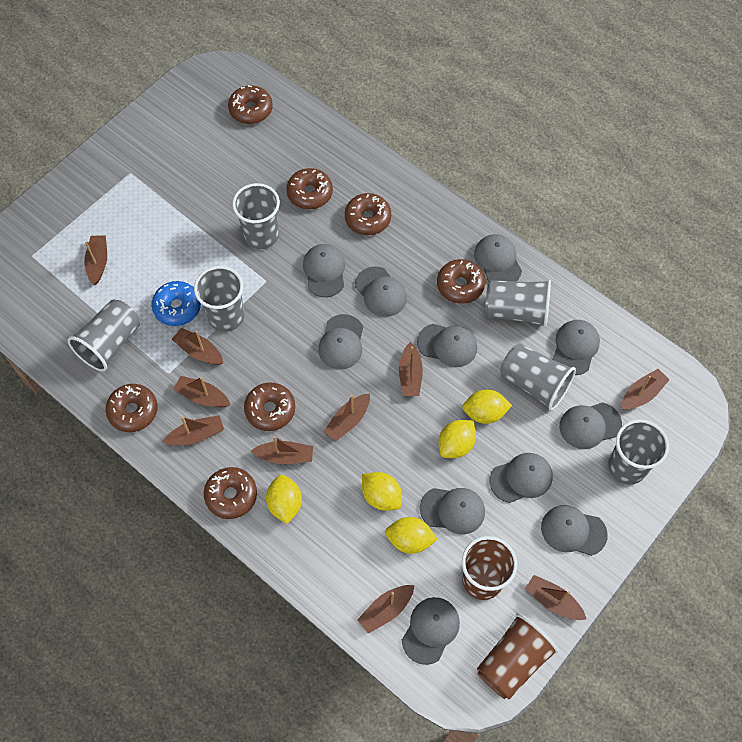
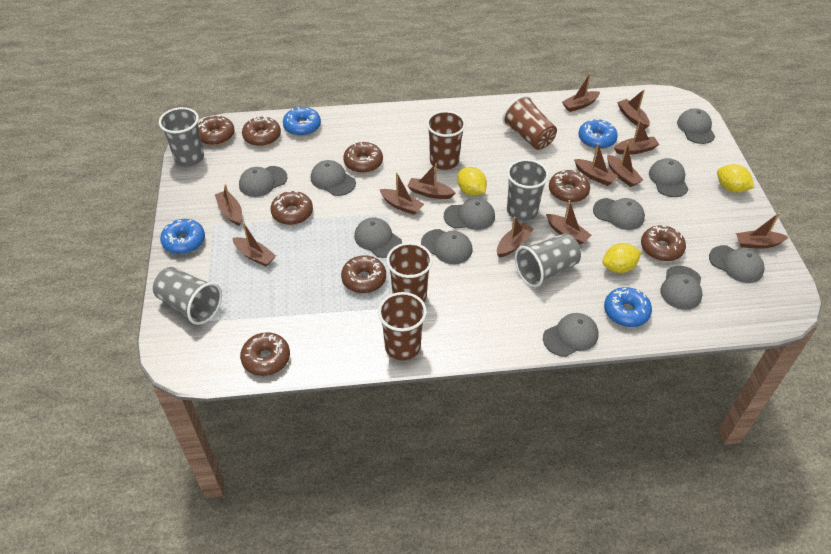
blue donut: 1 -> 4
brown boat: 10 -> 12
brown cup: 2 -> 4
brown donut: 7 -> 8
grey cup: 6 -> 4
yellow lemon: 5 -> 3

